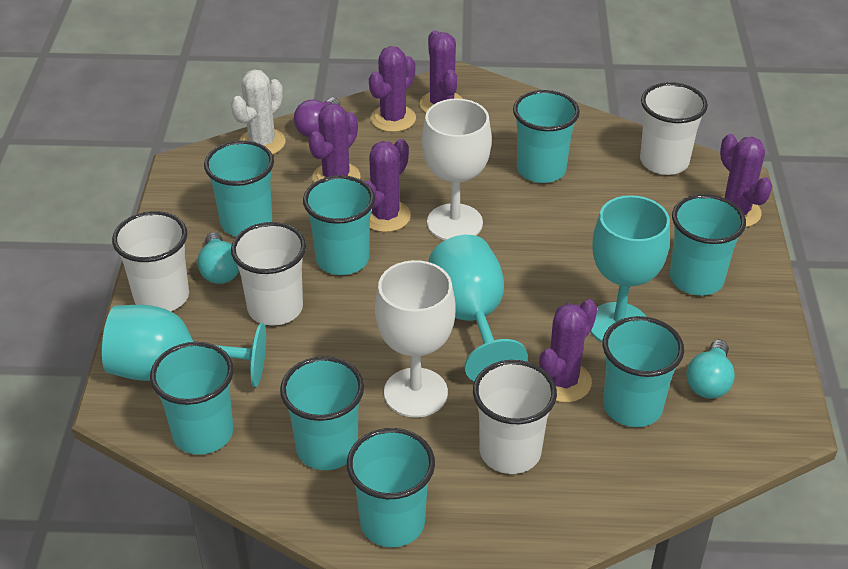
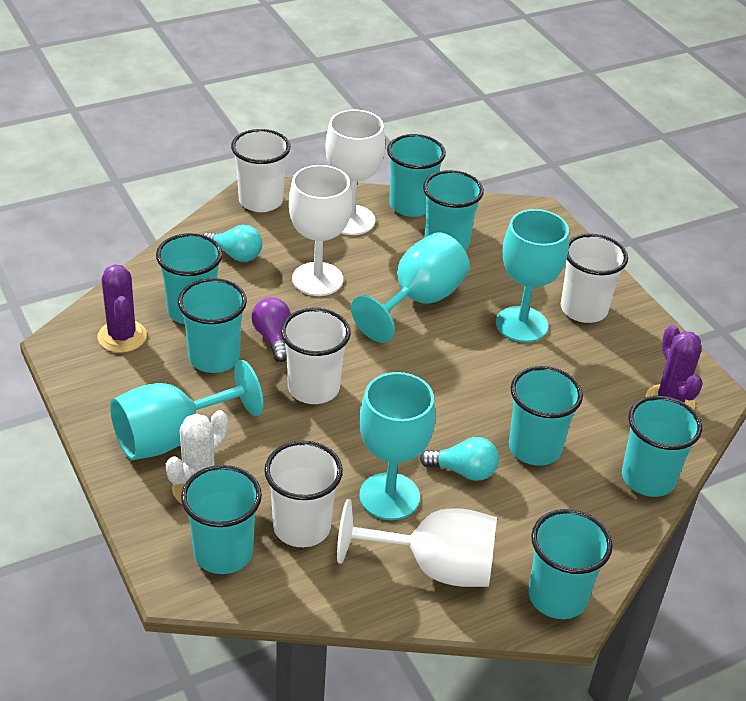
purple cactus: 6 -> 2
turquoise goblet: 3 -> 4
white goblet: 2 -> 3

